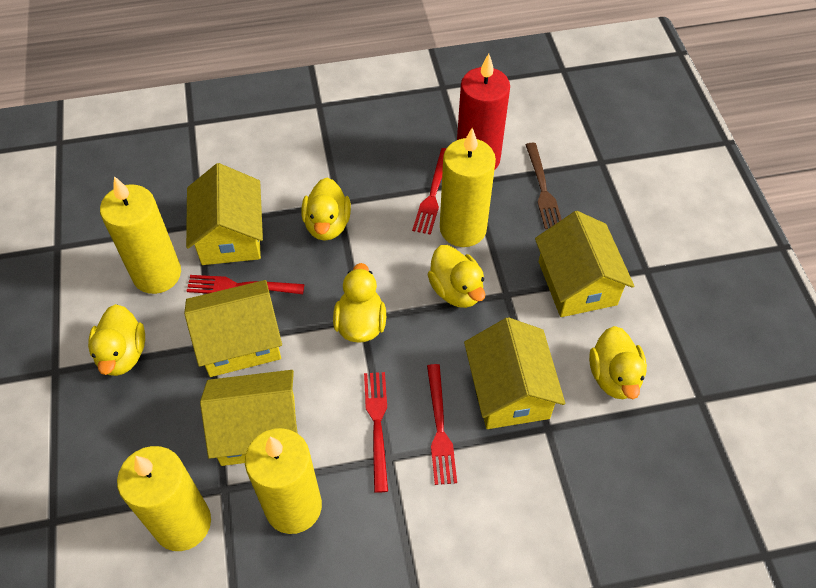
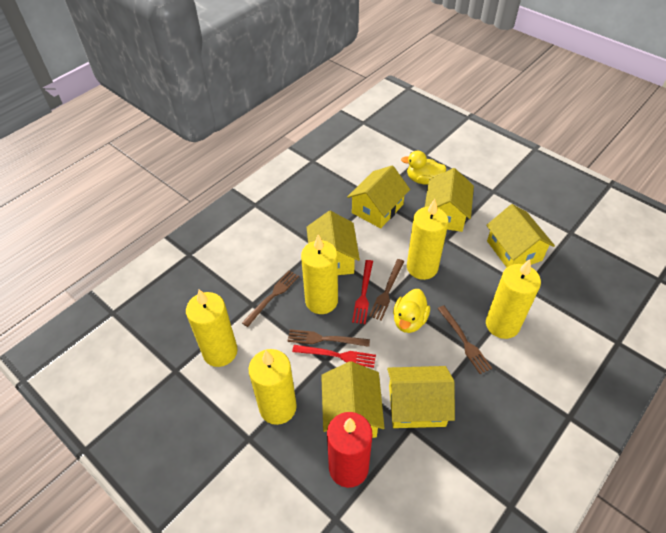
brown fork: 1 -> 4
red fork: 4 -> 2
yellow candle: 4 -> 5
yellow duck: 5 -> 2
yellow house: 5 -> 6

